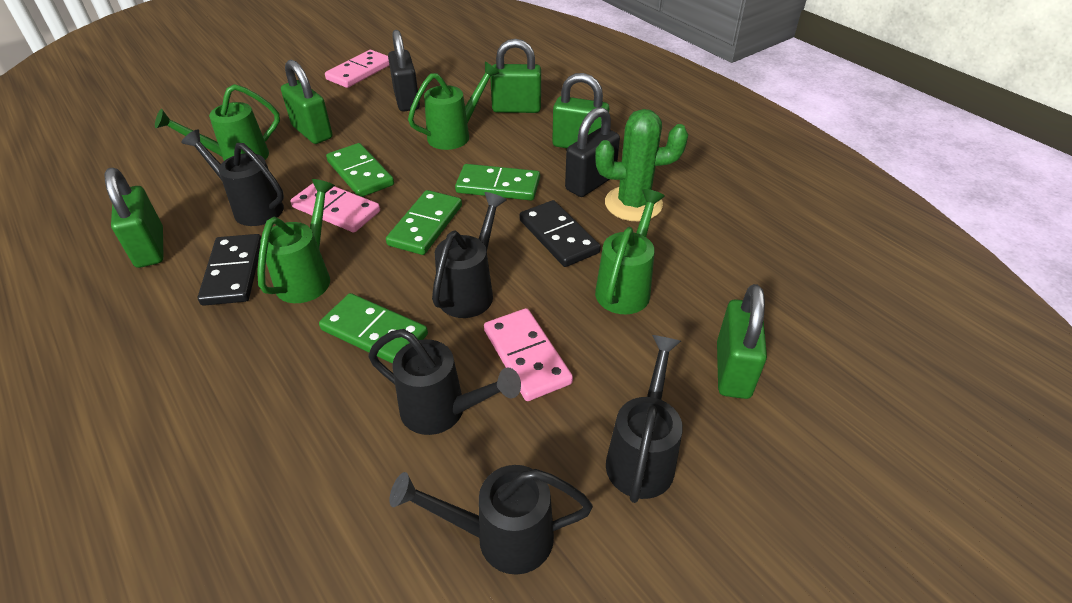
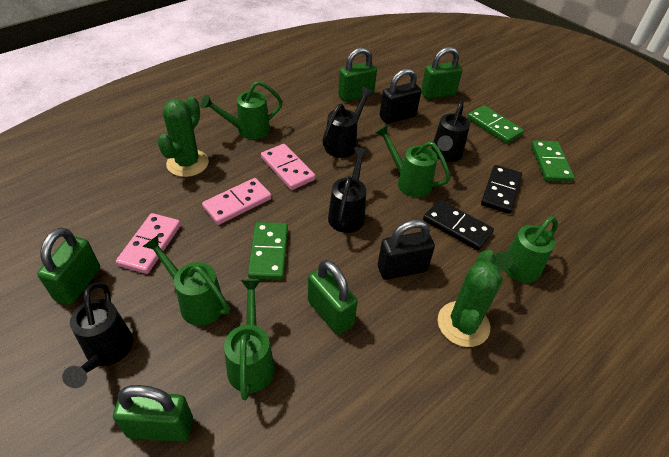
black watering can: 5 -> 4
green cactus: 1 -> 2
green domino: 4 -> 3
green watering can: 4 -> 5

